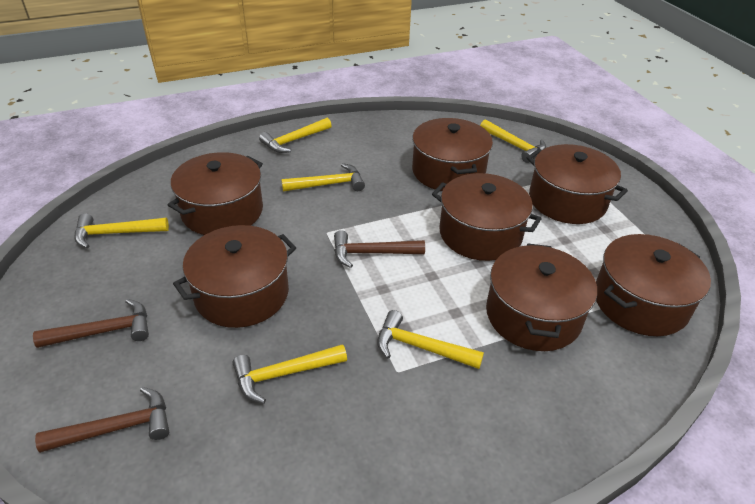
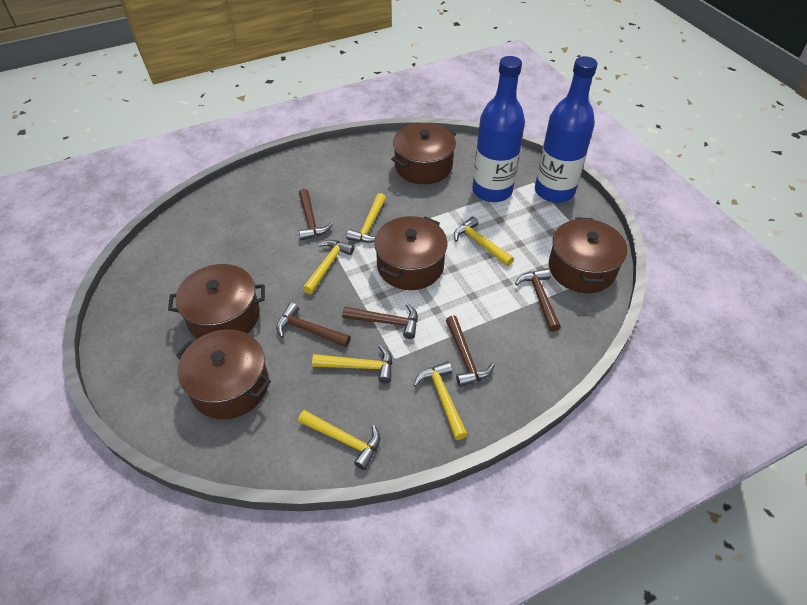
blue bottle: 0 -> 2
brown hammer: 3 -> 5
brown pot: 7 -> 5

